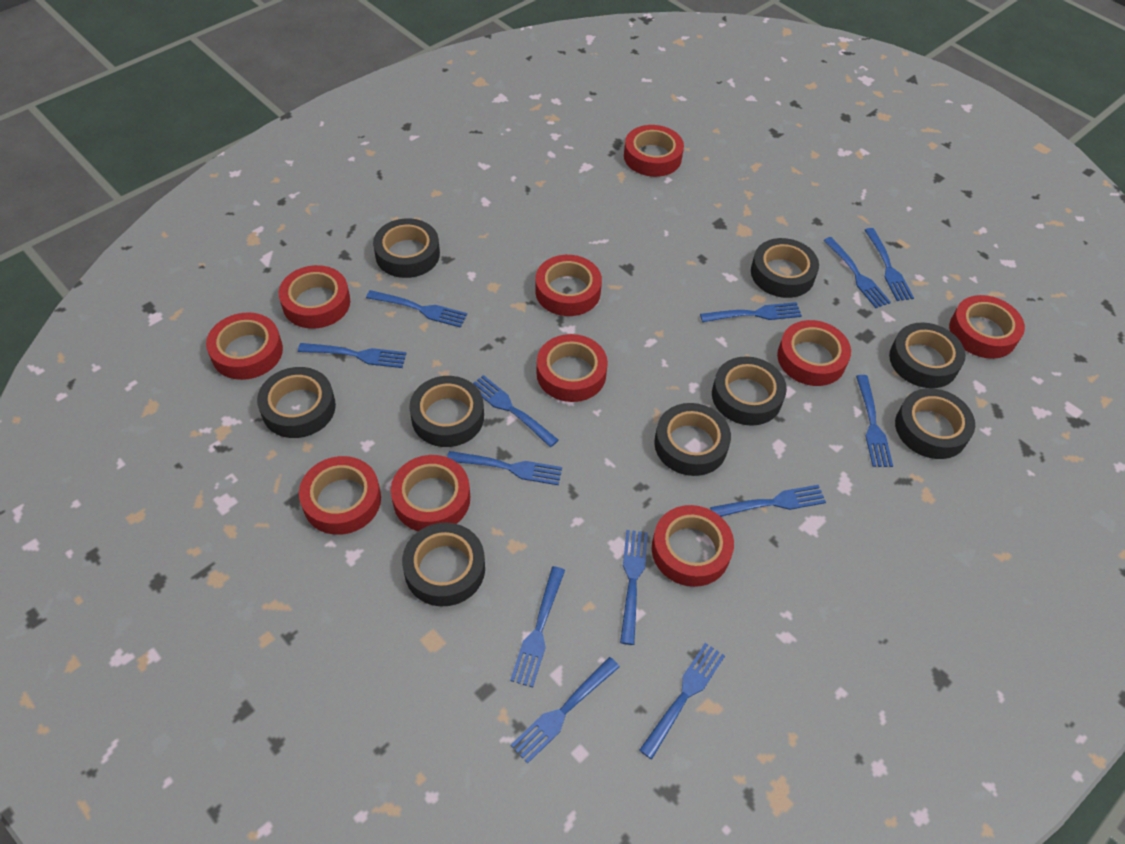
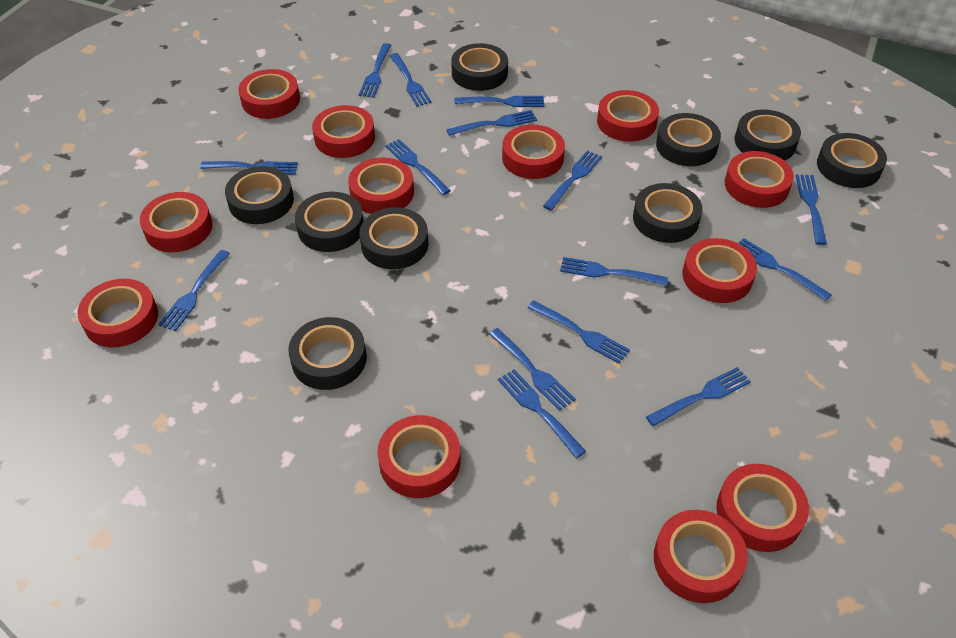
blue fork: 13 -> 15
red tape: 10 -> 12

